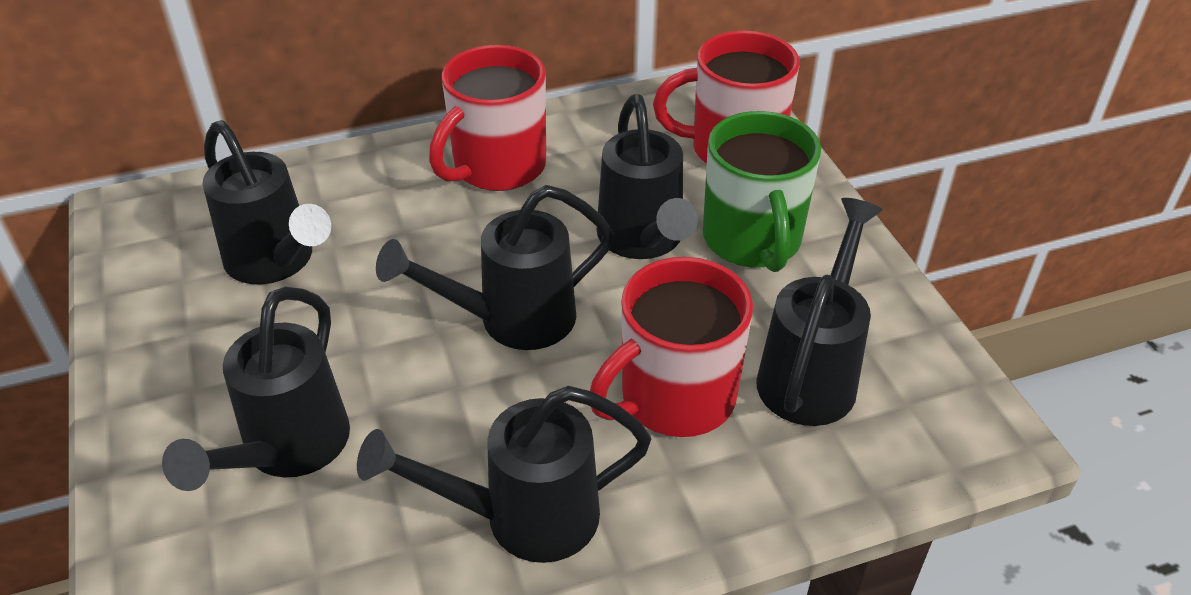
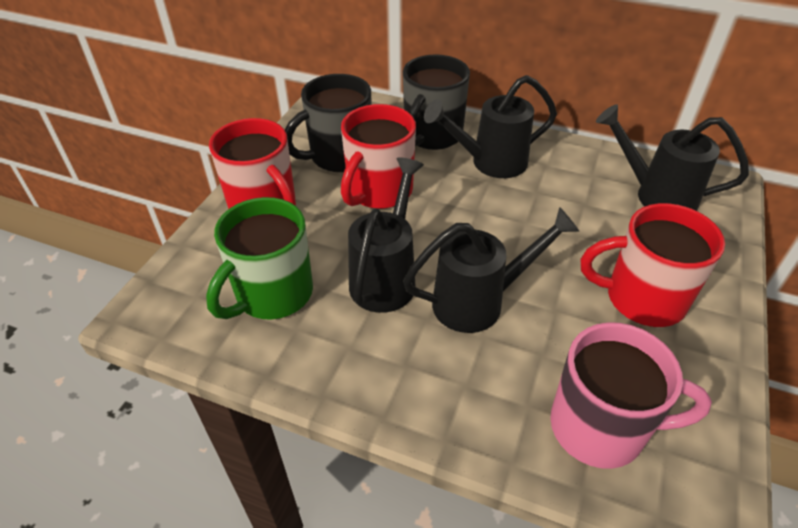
black mug: 0 -> 2
black watering can: 6 -> 4
pink mug: 0 -> 1

